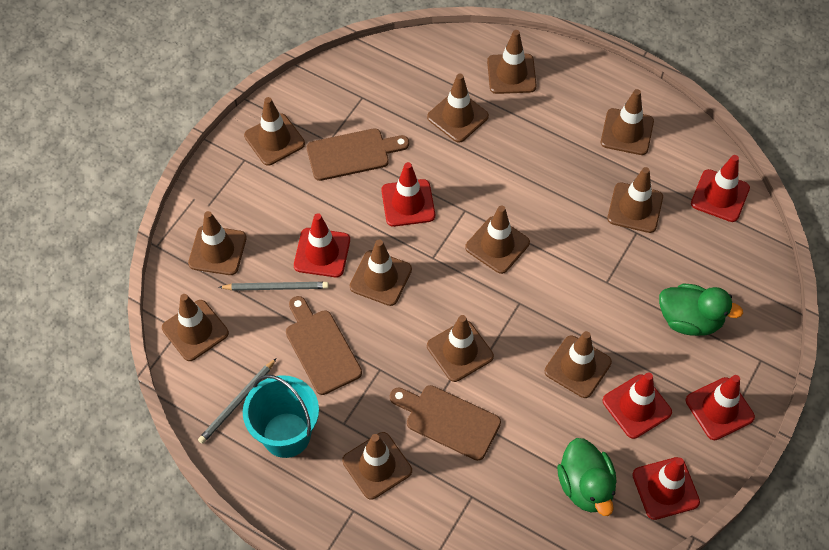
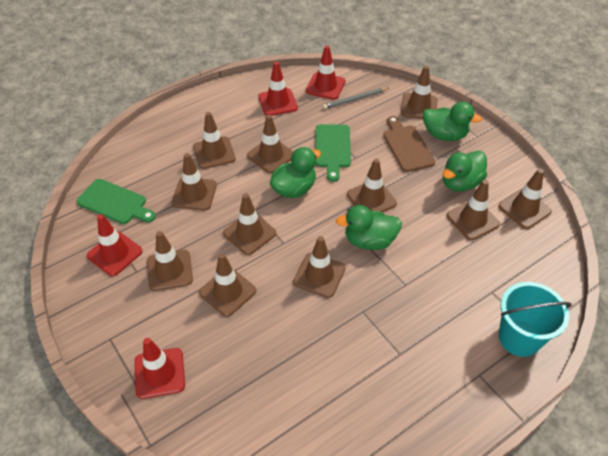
brown cutting board: 3 -> 1
brown traffic cone: 12 -> 11
green cutting board: 0 -> 2
green duck: 2 -> 4
grey pencil: 2 -> 1
red traffic cone: 6 -> 4

